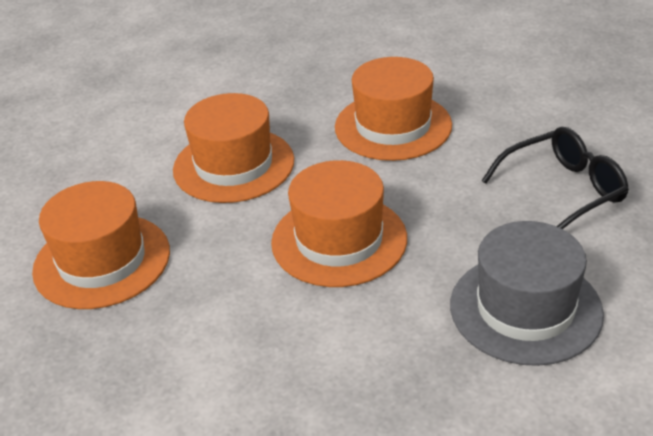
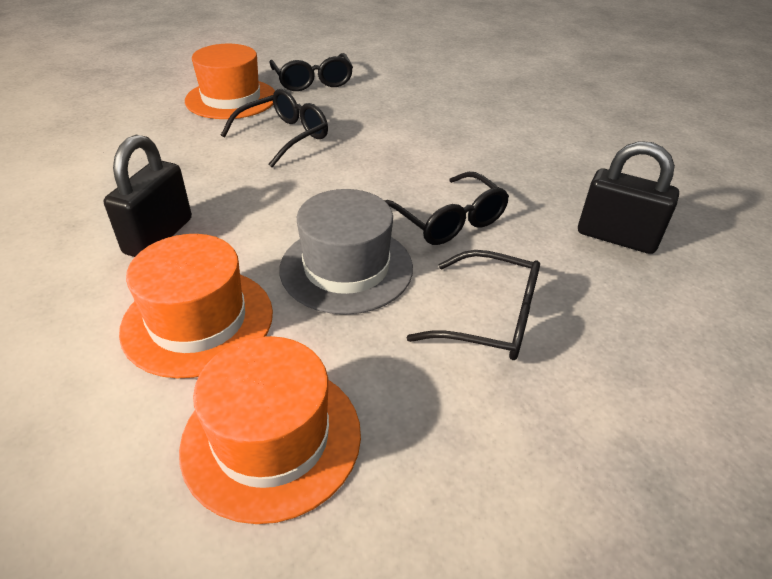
black glasses: 1 -> 4
black padlock: 0 -> 2
orange hat: 4 -> 3

